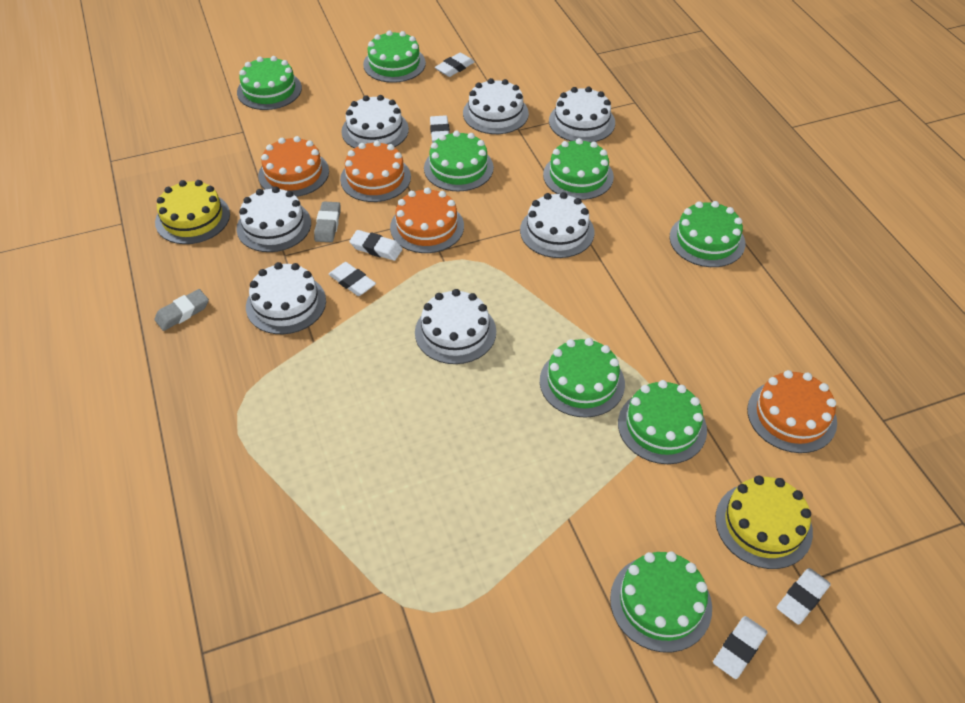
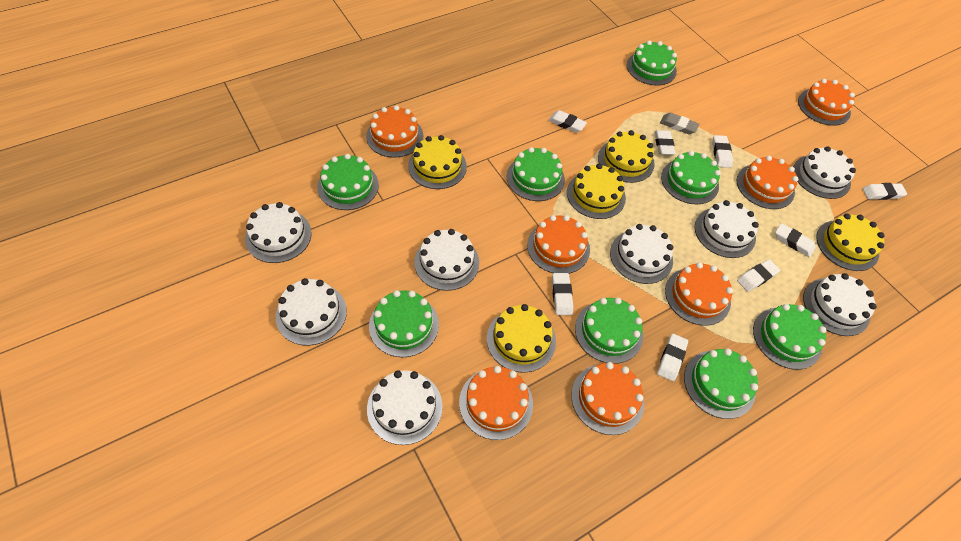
grey eraser: 2 -> 1
orange cake: 4 -> 7
white cake: 7 -> 8
white eraser: 6 -> 8
yellow cake: 2 -> 5

